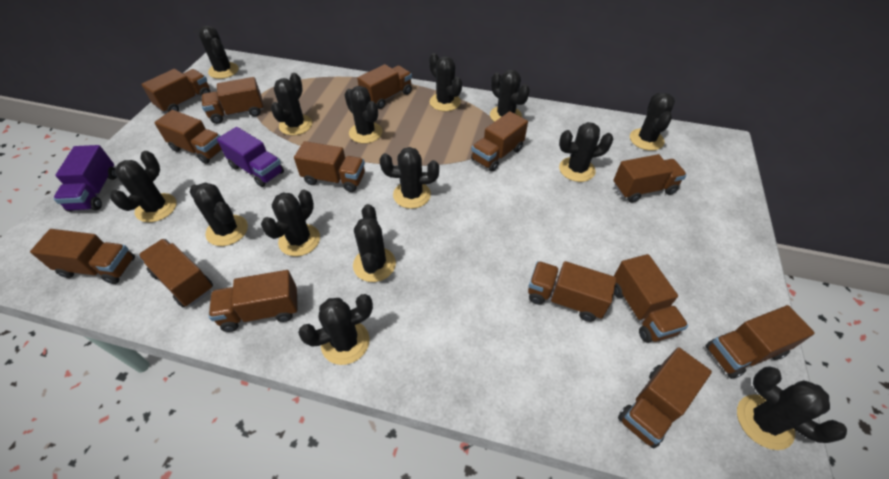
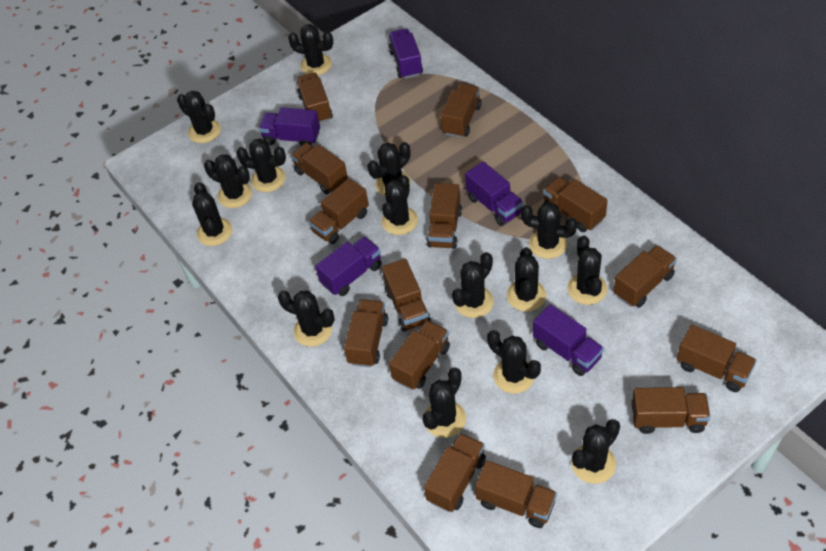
black cactus: 14 -> 15
purple truck: 2 -> 5

